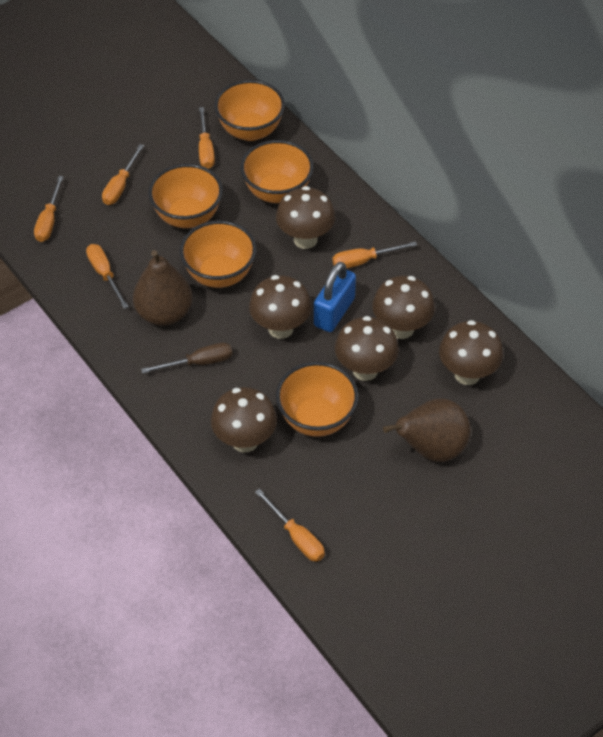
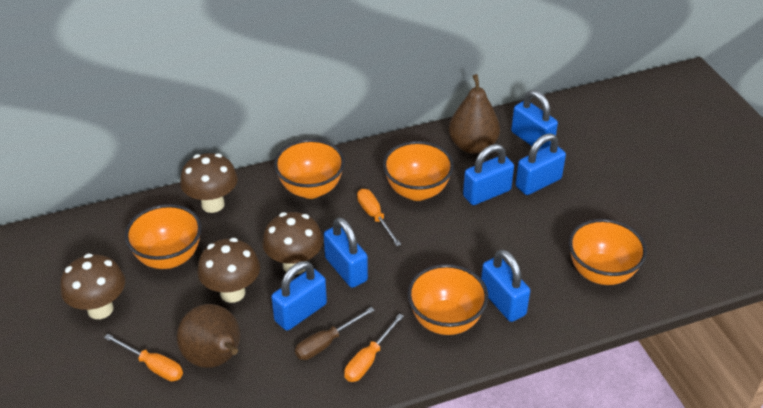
blue padlock: 1 -> 6
brown mushroom: 6 -> 4
orange screwdriver: 6 -> 3

